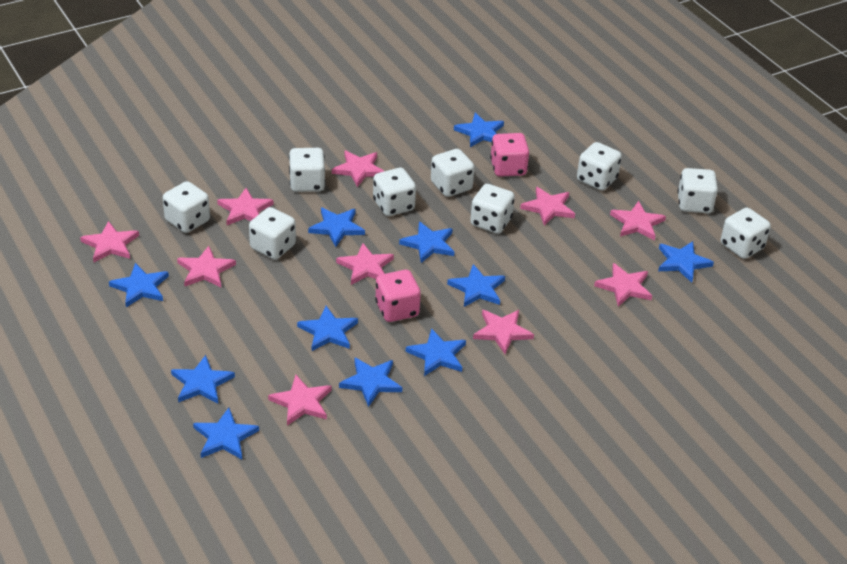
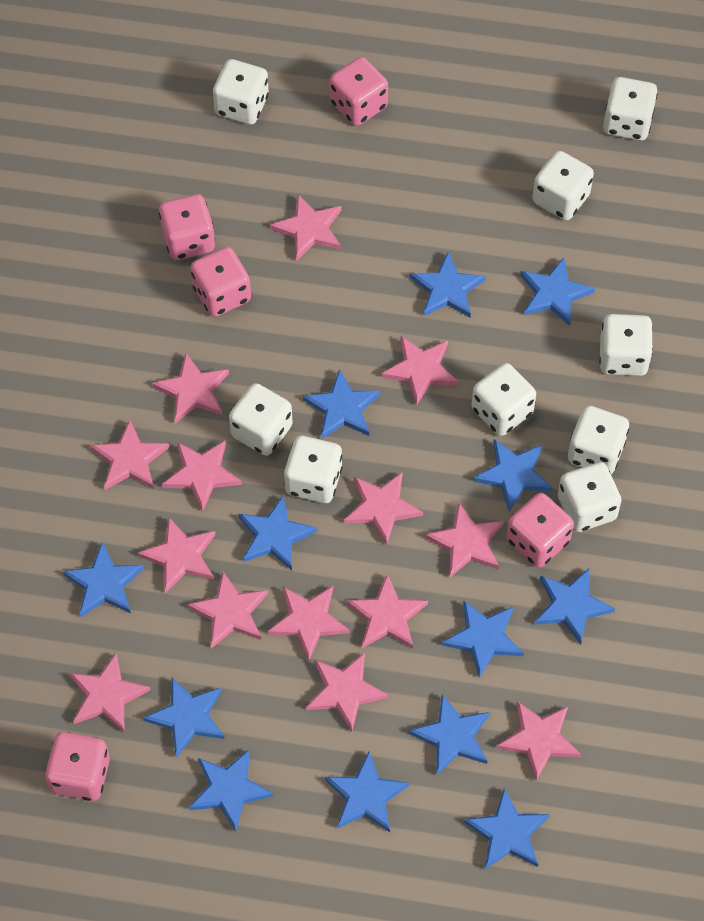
blue star: 11 -> 13
pink dice: 2 -> 5
pink star: 10 -> 14

